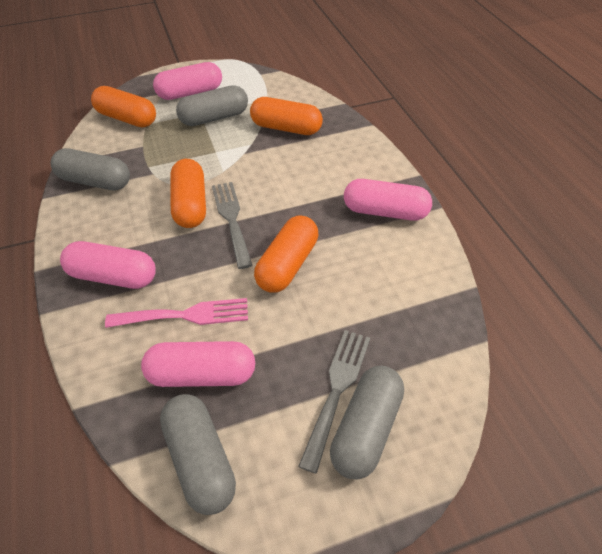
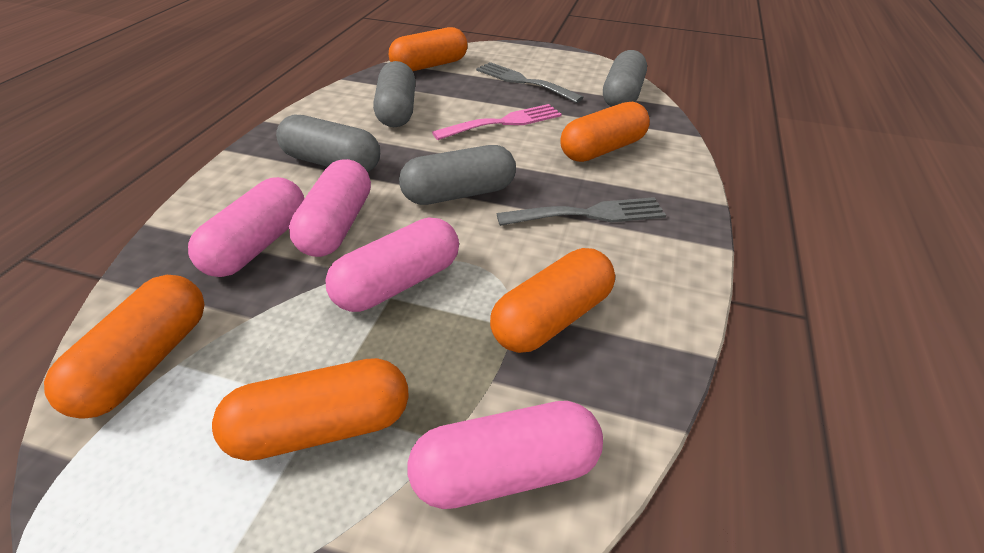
orange capsule: 4 -> 5

